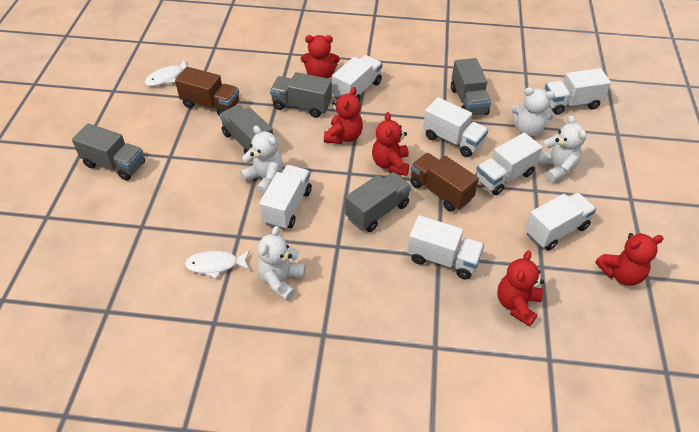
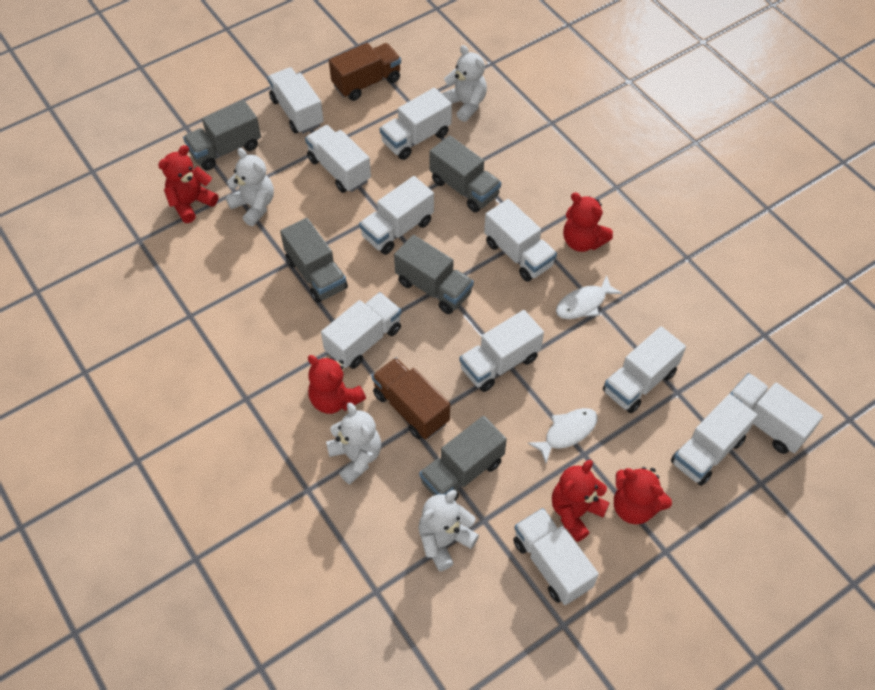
white truck: 7 -> 11

